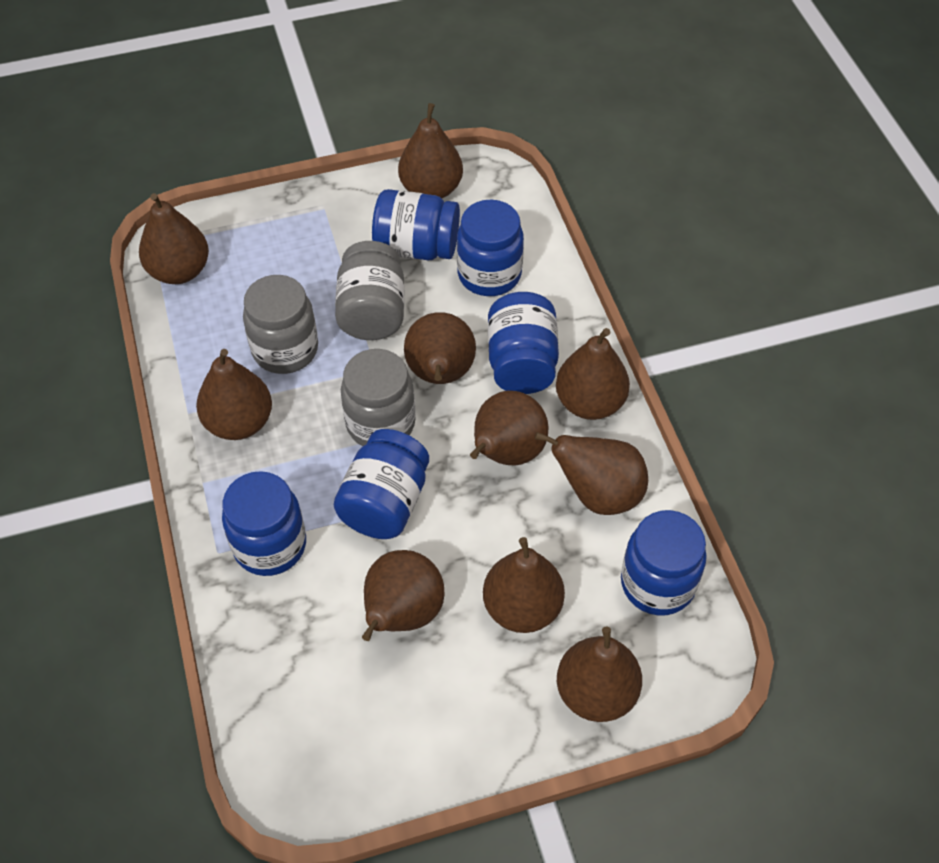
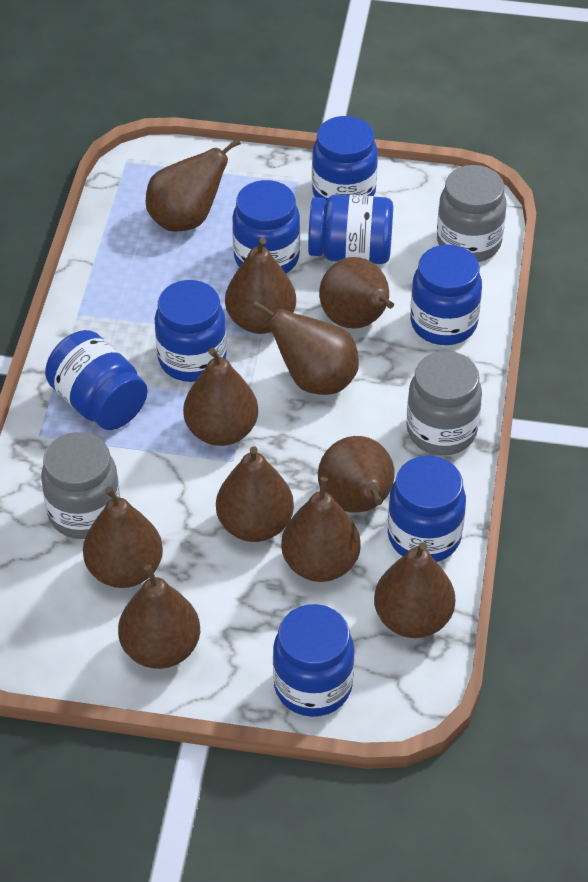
blue jar: 6 -> 8
brown pear: 10 -> 11

